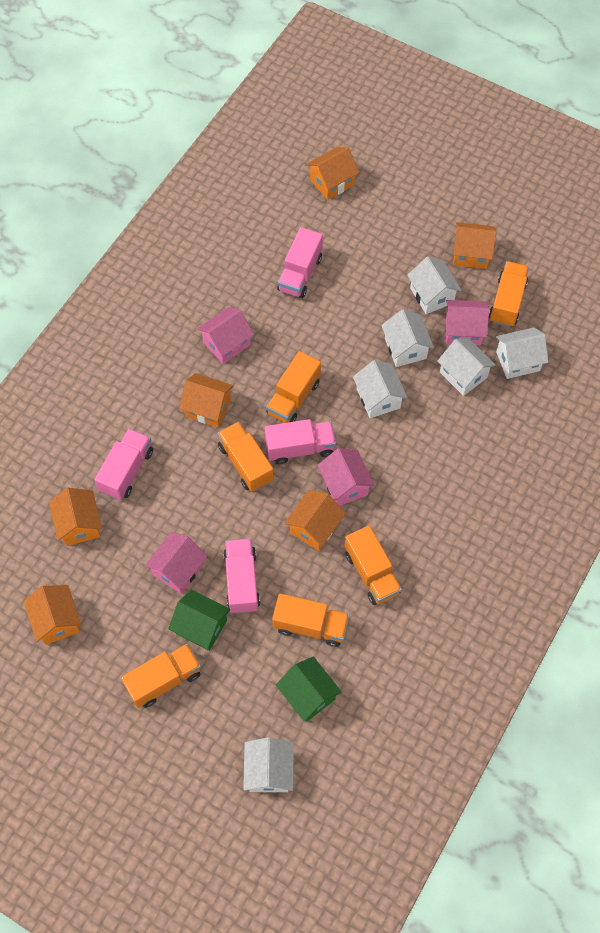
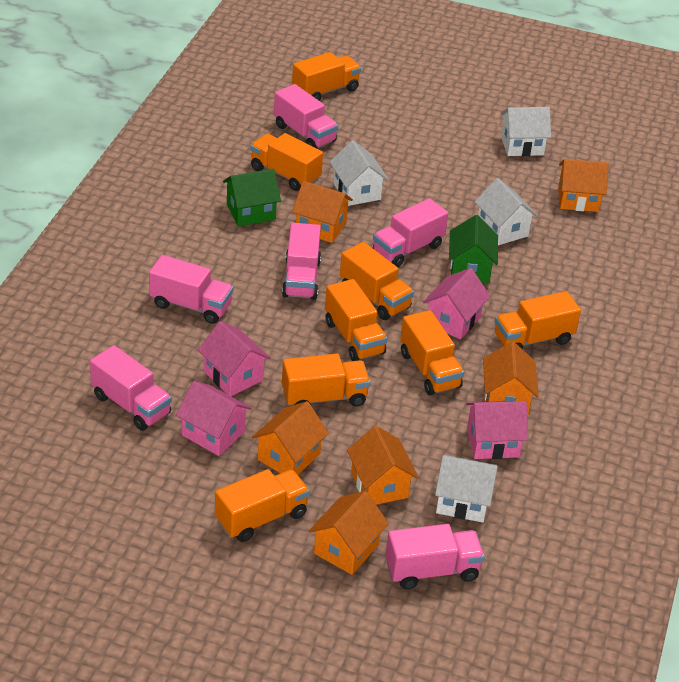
orange truck: 6 -> 8
pink truck: 4 -> 6
white house: 6 -> 4

